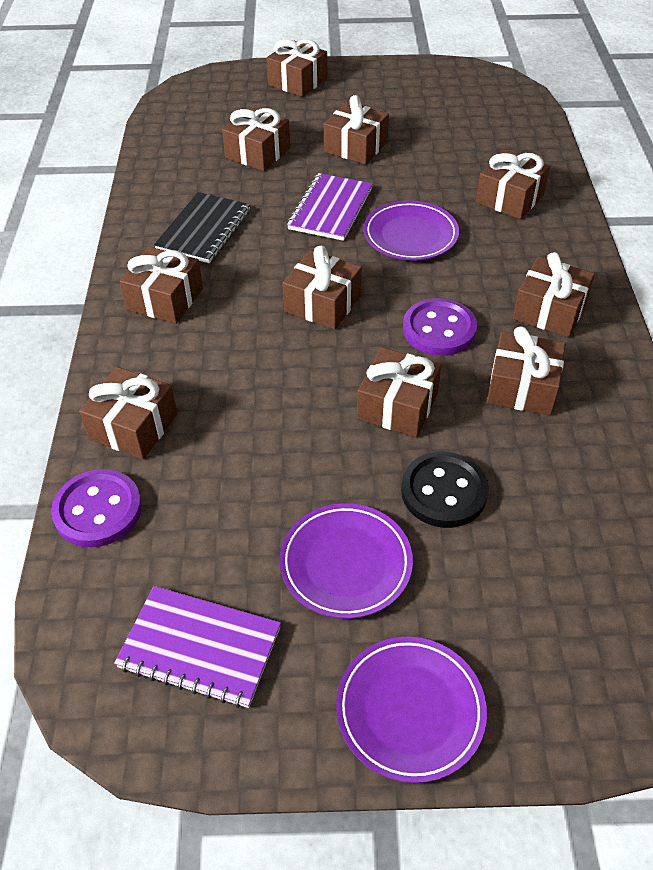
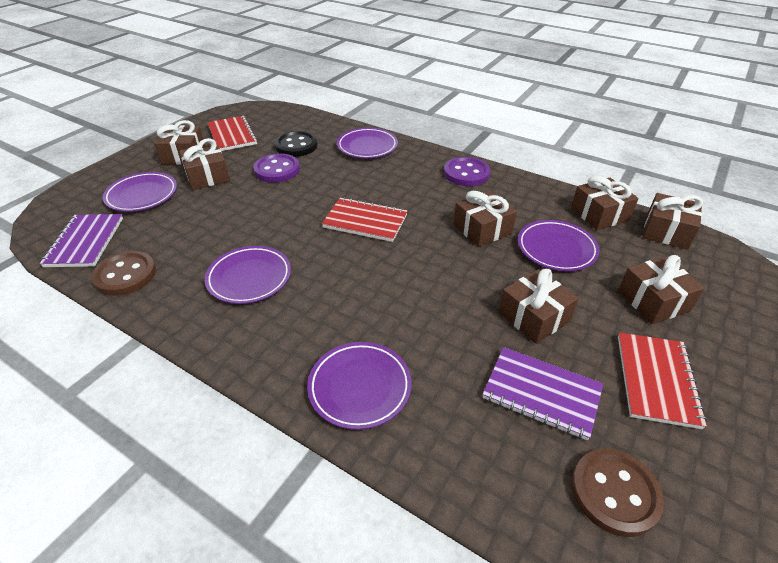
black notebook: 1 -> 0
brown button: 0 -> 2
brown gift: 10 -> 7
purple plate: 3 -> 5
red notebook: 0 -> 3

